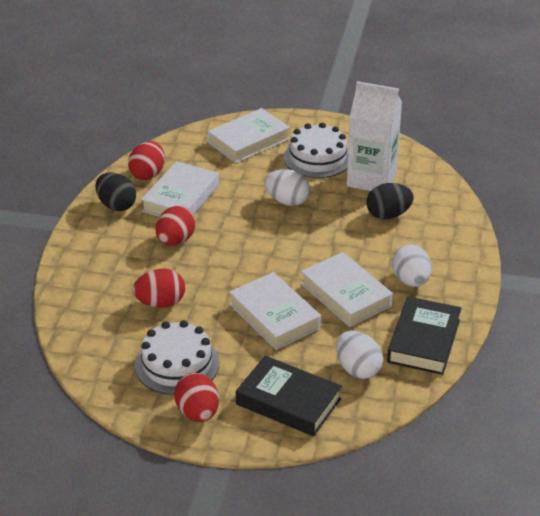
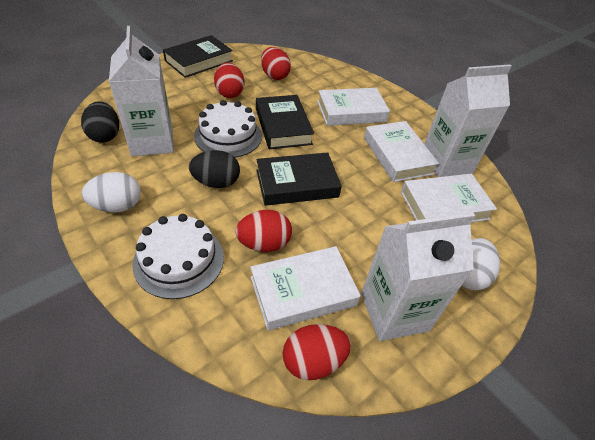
black book: 2 -> 3
white carton: 1 -> 3
white egg: 3 -> 2

